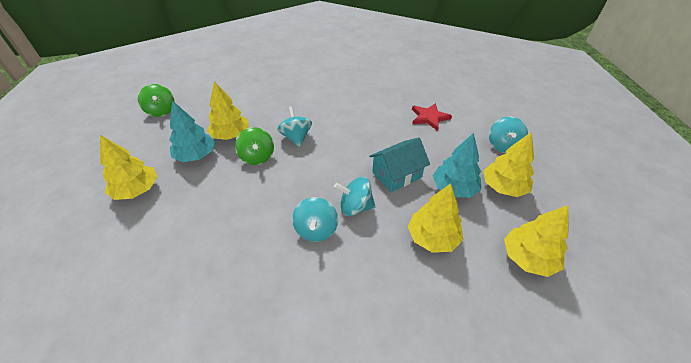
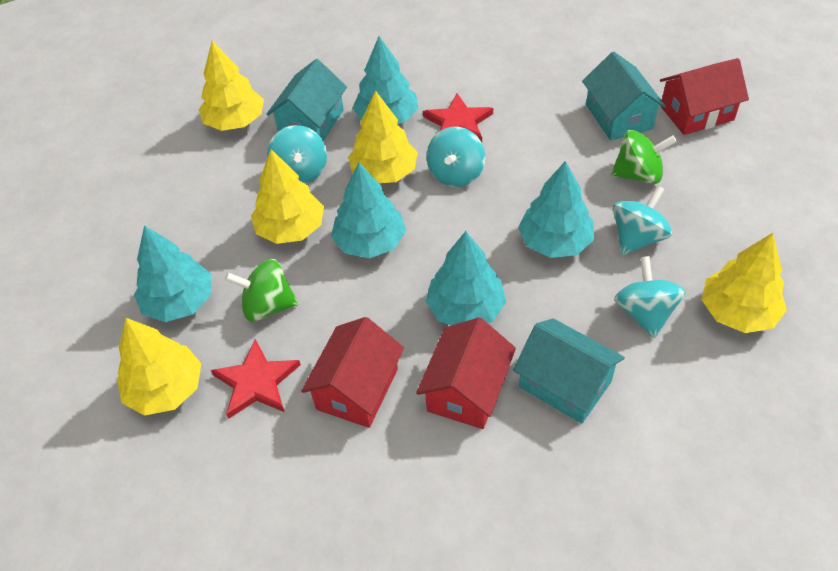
red house: 0 -> 3
red star: 1 -> 2
turquoise house: 1 -> 3
turquoise tree: 2 -> 5

